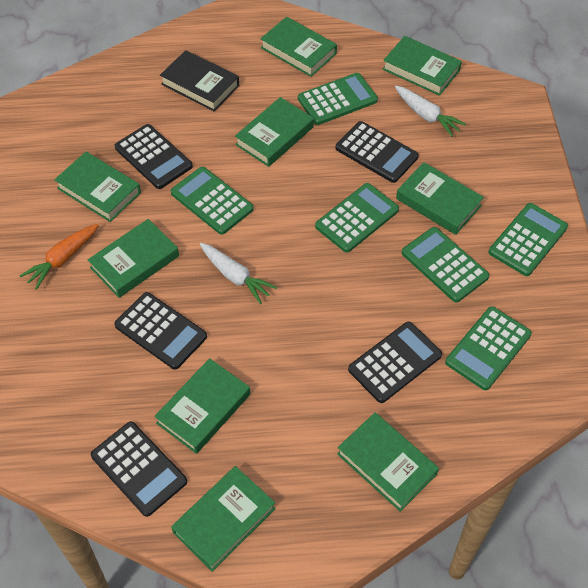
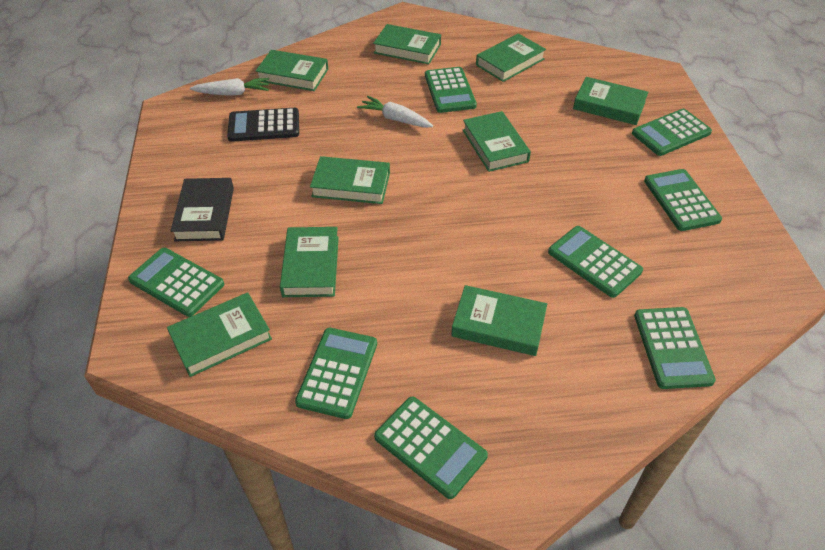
black calculator: 5 -> 1
green calculator: 6 -> 8
orange carrot: 1 -> 0

